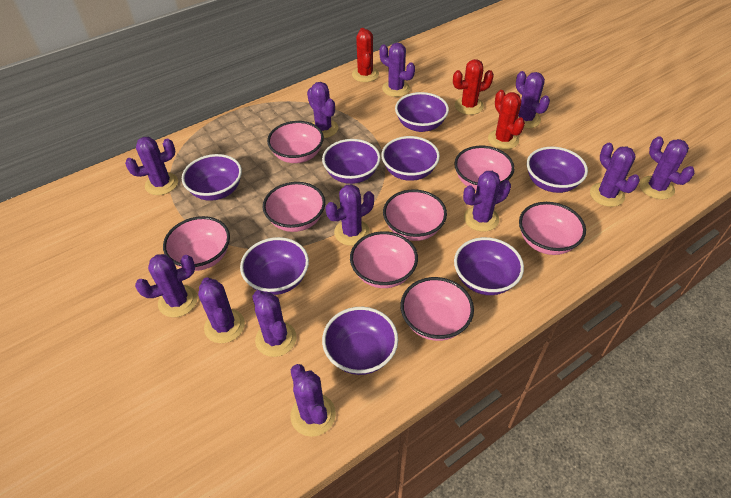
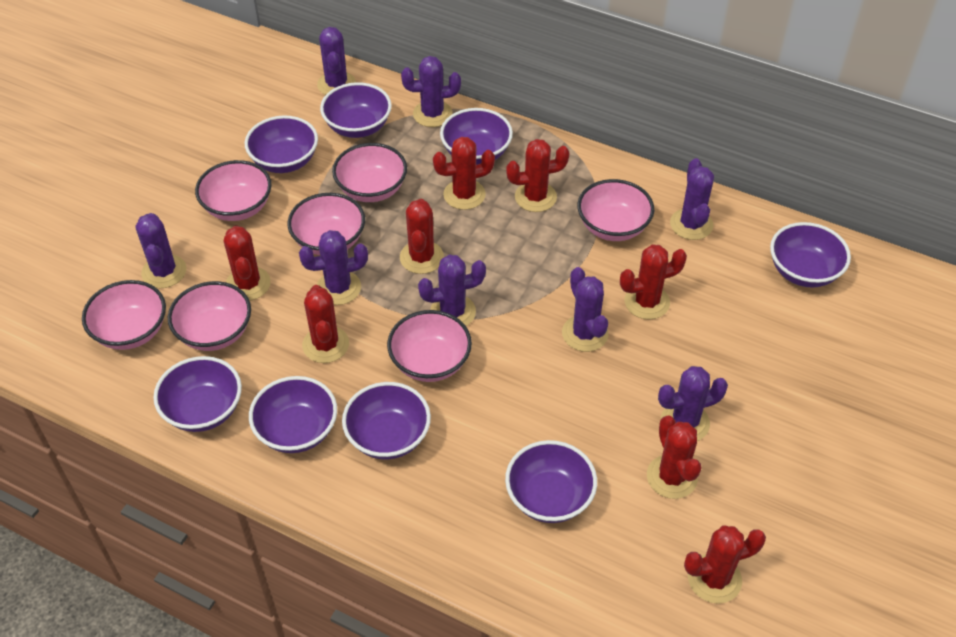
pink bowl: 8 -> 7
purple cactus: 12 -> 8
red cactus: 3 -> 8

